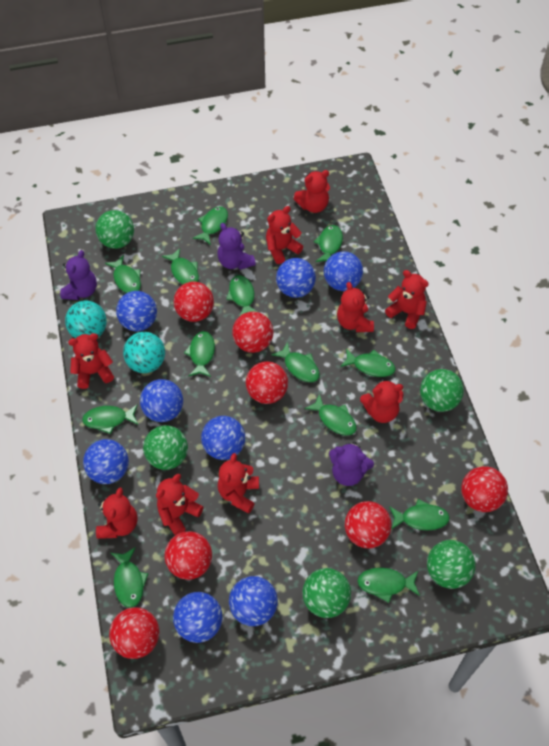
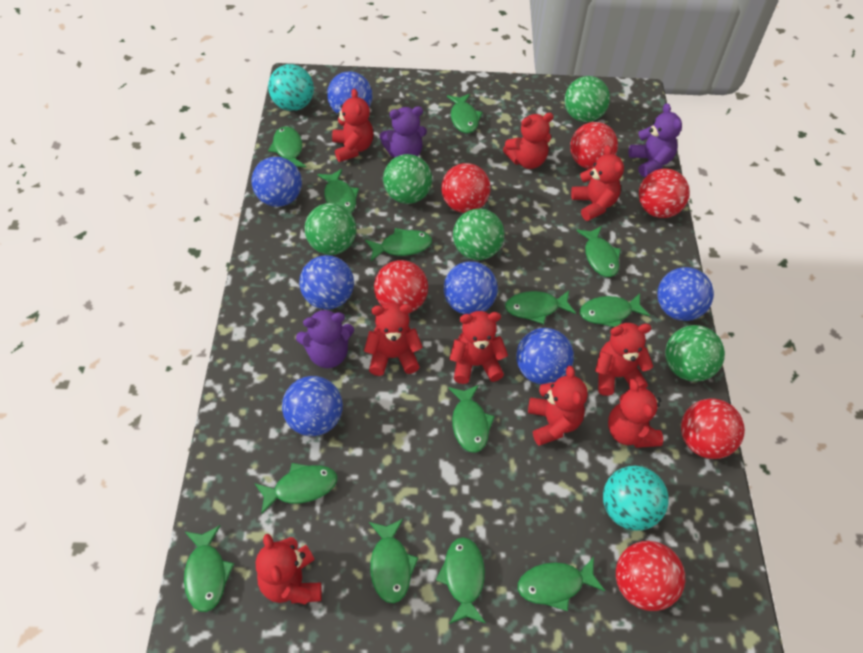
blue ball: 8 -> 7
red ball: 7 -> 6

